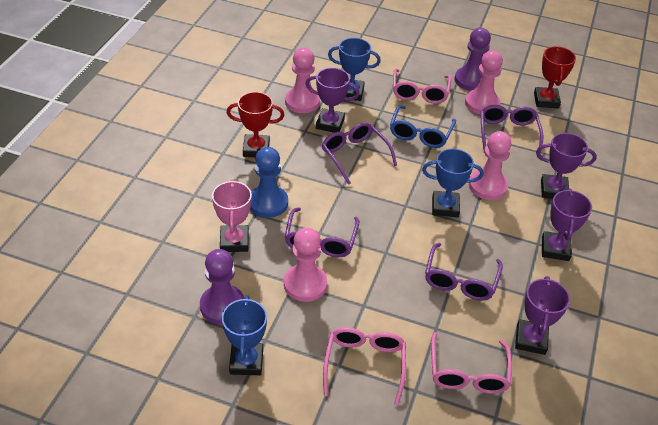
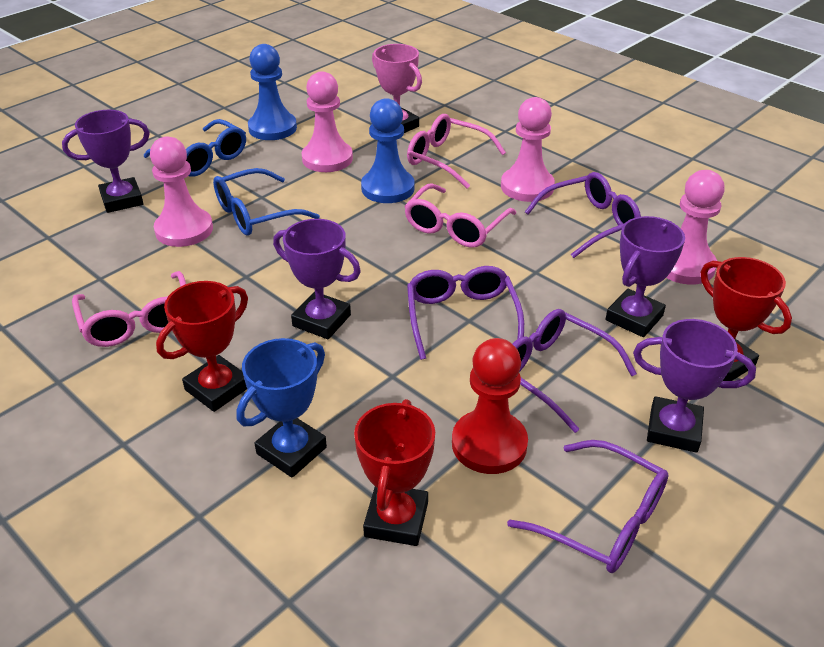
blue glasses: 1 -> 2
blue pawn: 1 -> 2
blue trophy: 3 -> 1
purple pawn: 2 -> 0
red pawn: 0 -> 1
red trophy: 2 -> 3

